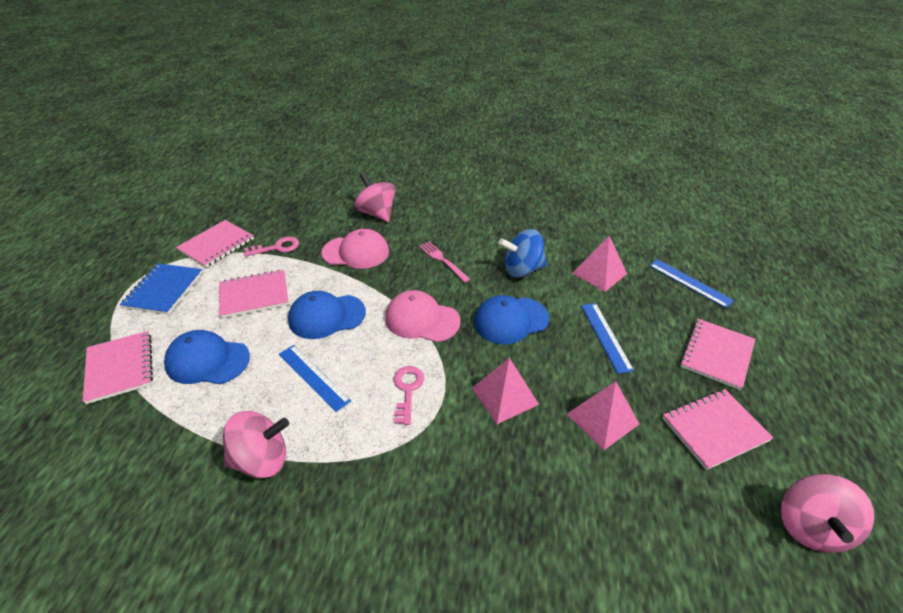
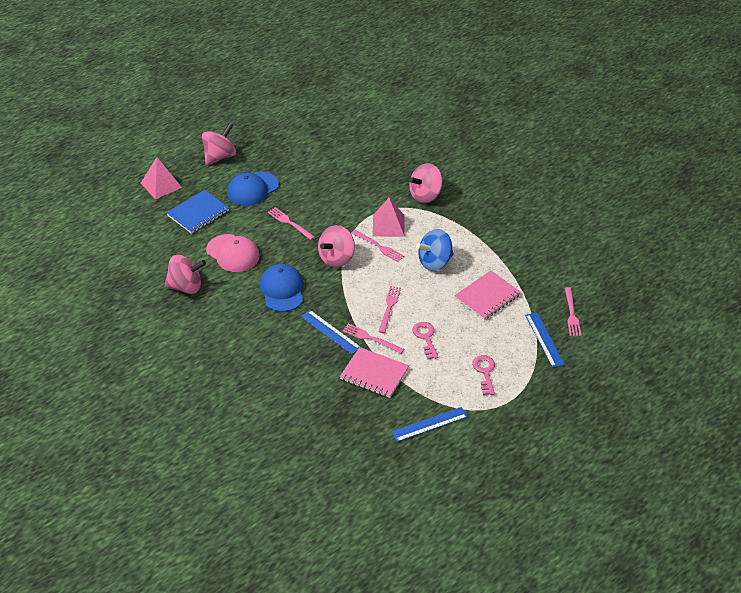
blue cap: 3 -> 2
pink cap: 2 -> 1
pink fork: 1 -> 5
pink notebook: 5 -> 2
pink pyramid: 3 -> 2
pink spinning top: 3 -> 4

